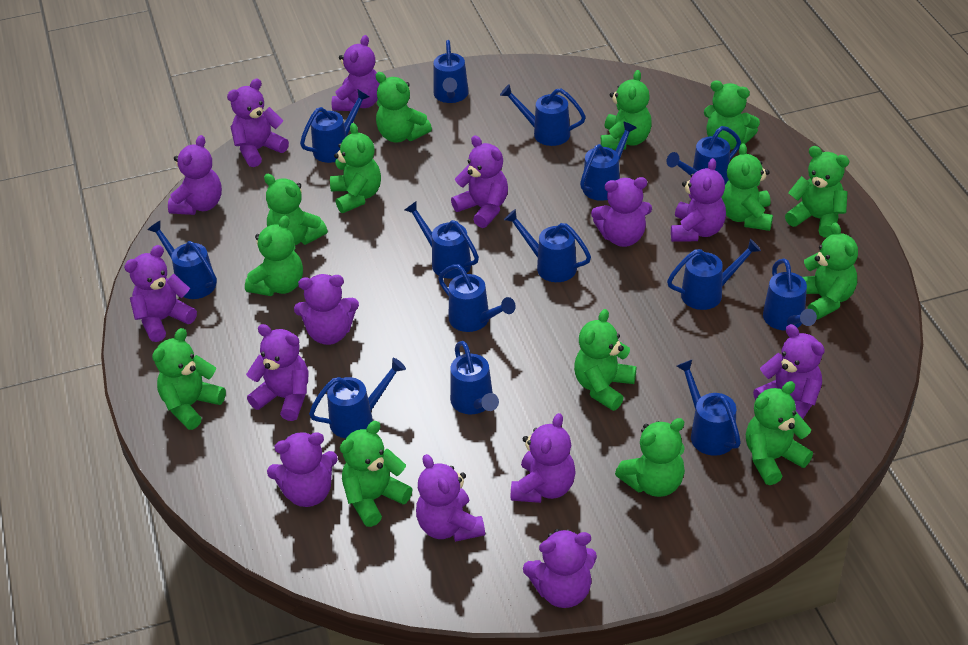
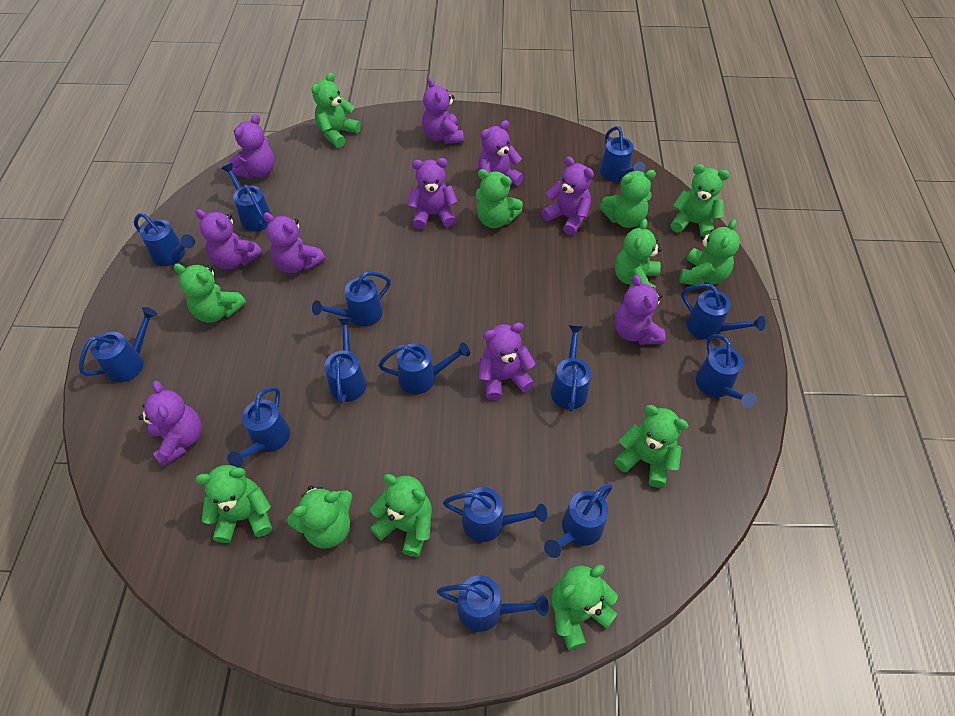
green teddy bear: 14 -> 12
purple teddy bear: 14 -> 10

